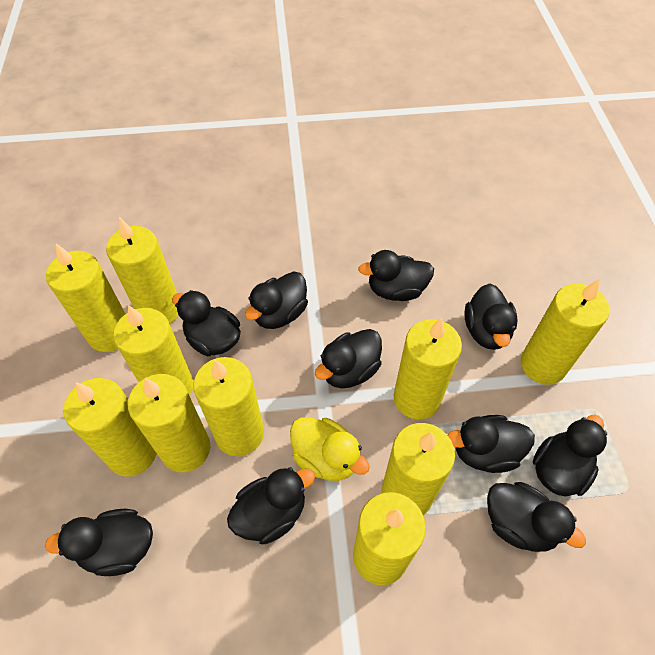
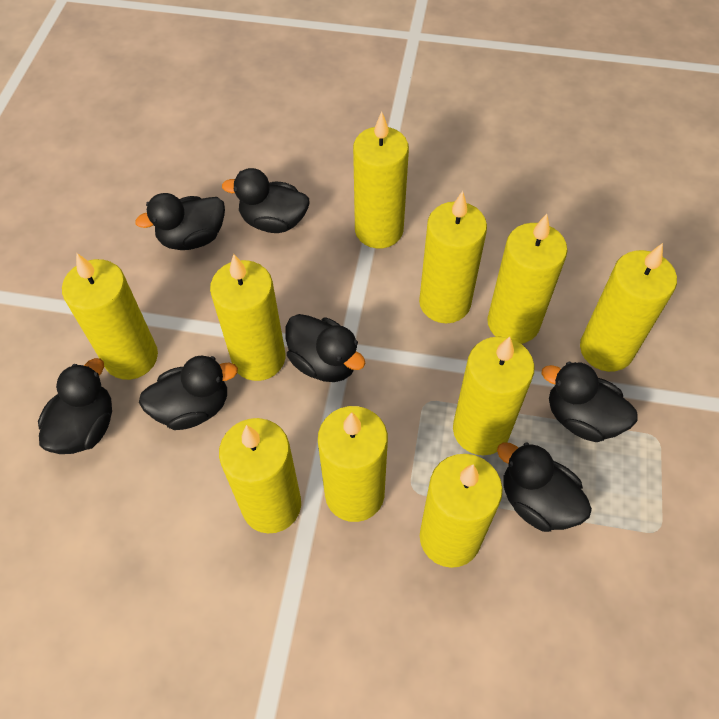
black duck: 10 -> 7
yellow duck: 1 -> 0

